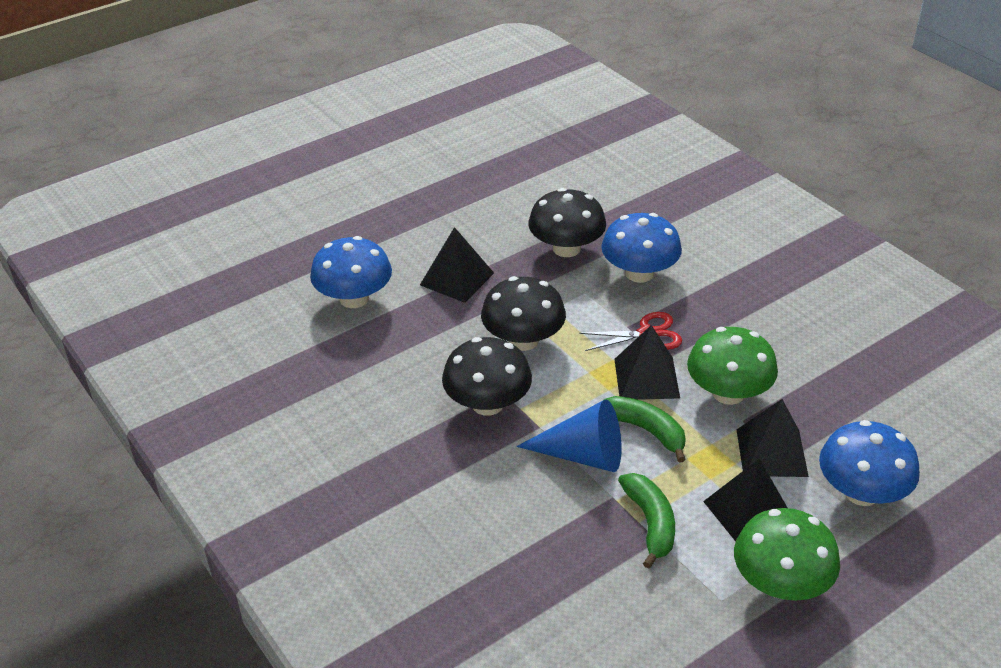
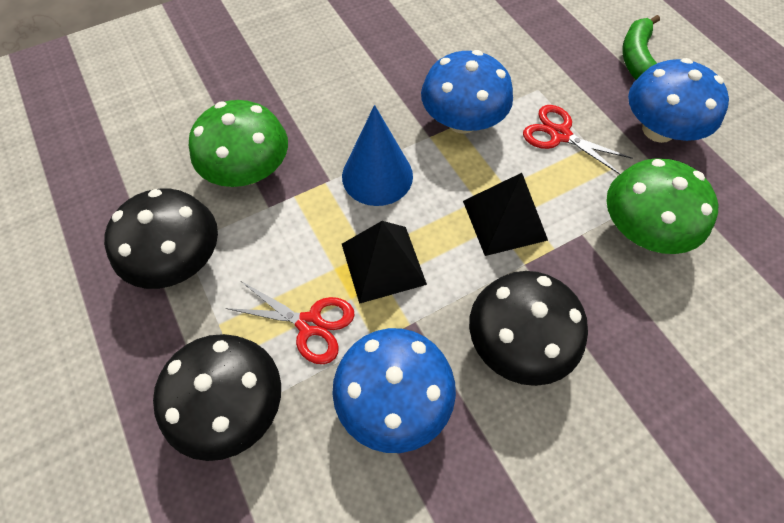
black pyramid: 4 -> 2
green banana: 2 -> 1
red scissors: 1 -> 2

